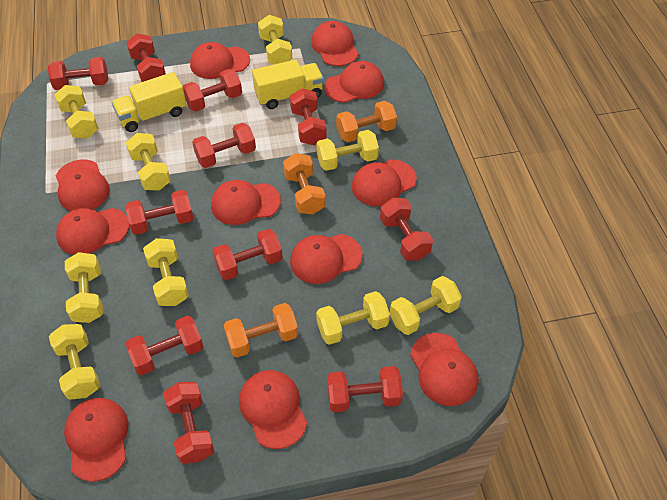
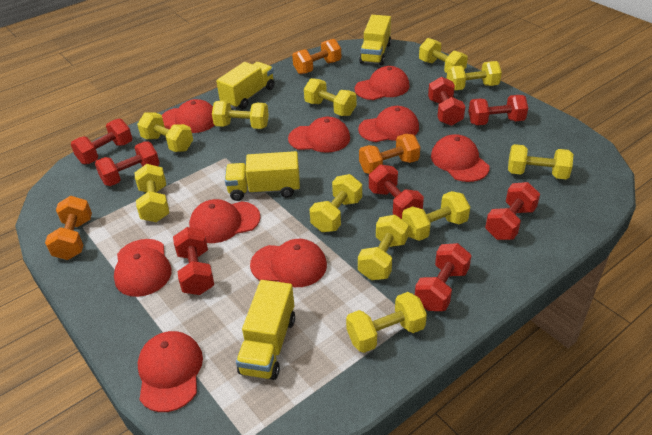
red cap: 11 -> 9
red dumbbell: 11 -> 8
yellow dumbbell: 9 -> 11
yellow truck: 2 -> 4

